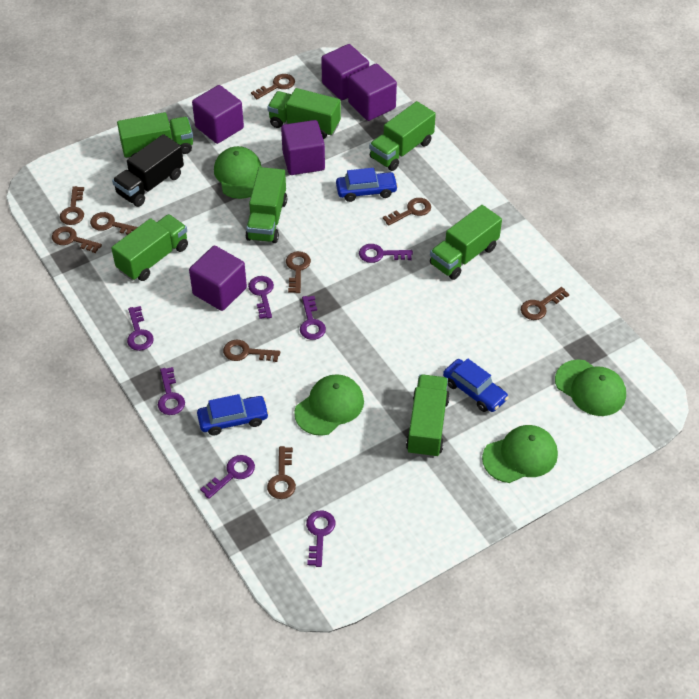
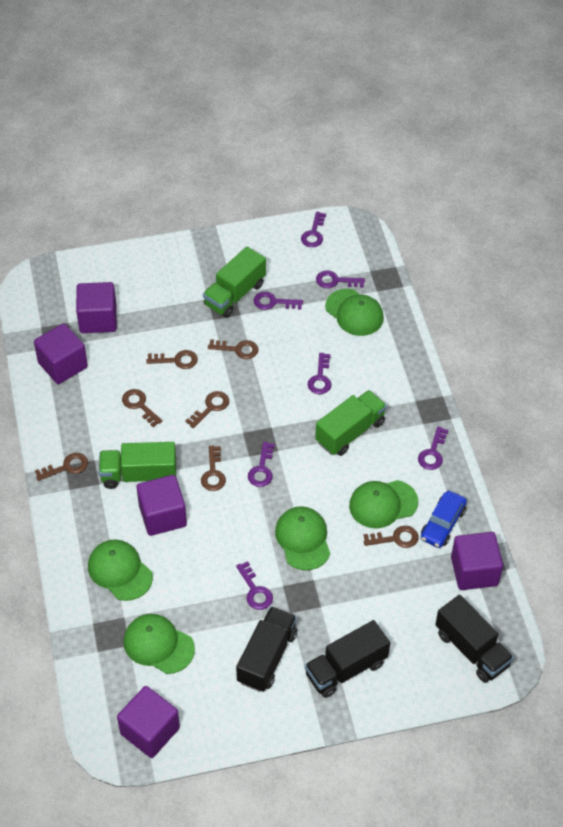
black truck: 1 -> 3
blue car: 3 -> 1
brown key: 9 -> 7
green cap: 4 -> 5
green truck: 7 -> 3

